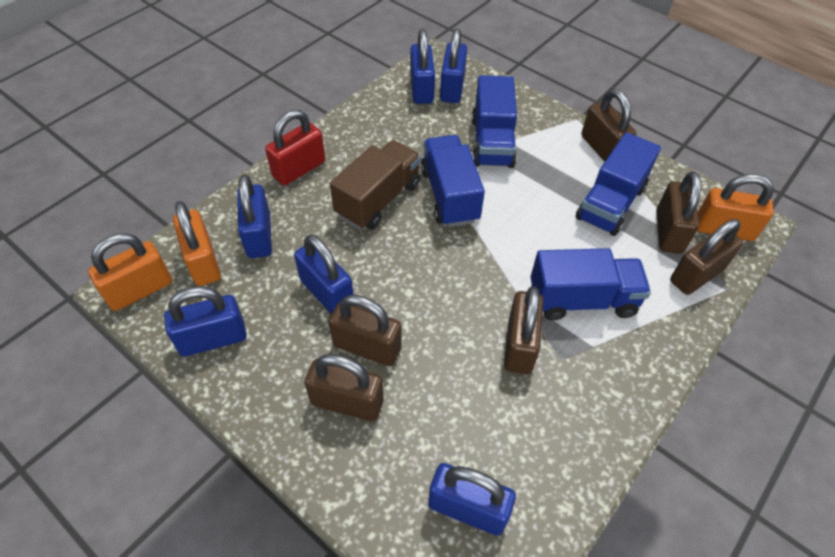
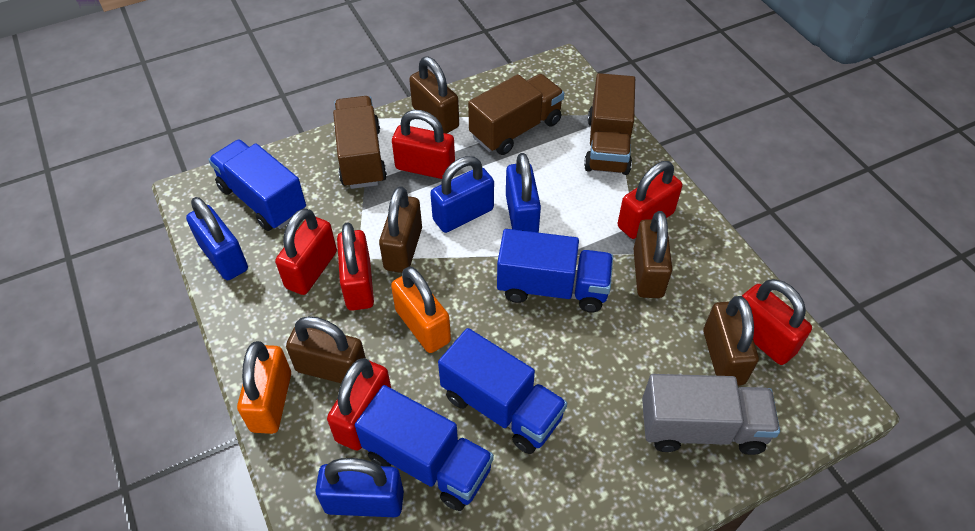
blue padlock: 6 -> 4
brown padlock: 6 -> 5
brown truck: 1 -> 3
grey truck: 0 -> 1
orange padlock: 3 -> 2
red padlock: 1 -> 6

